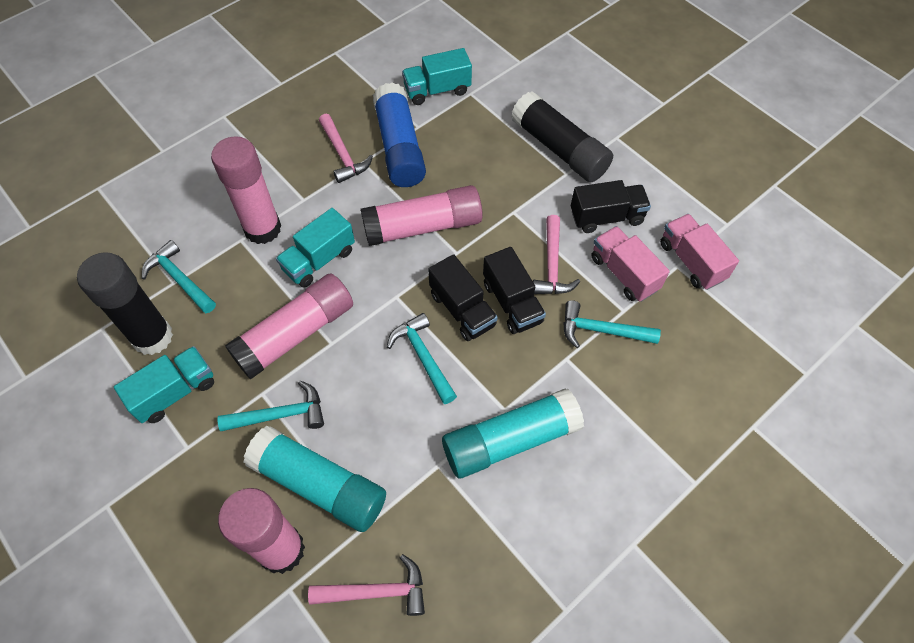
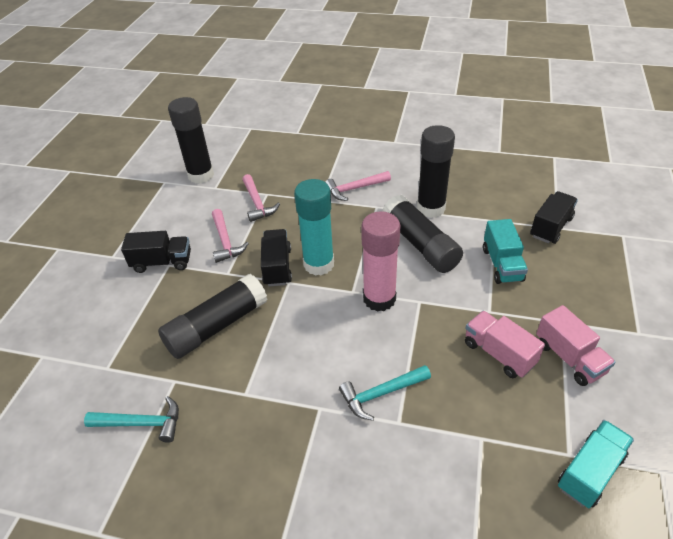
black glue stick: 2 -> 4
blue glue stick: 1 -> 0
pink glue stick: 4 -> 1
turquoise glue stick: 2 -> 1
turquoise hammer: 4 -> 2
turquoise truck: 3 -> 2

